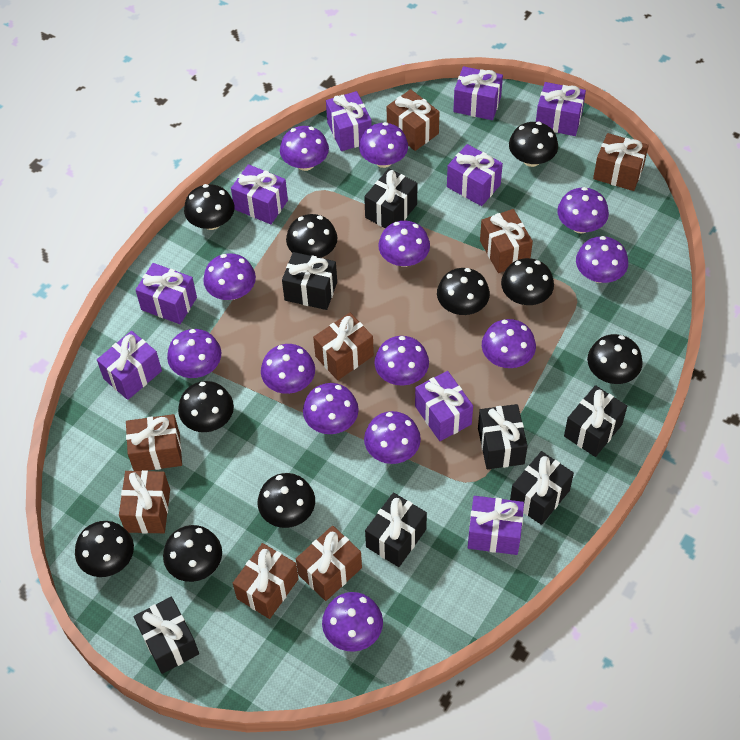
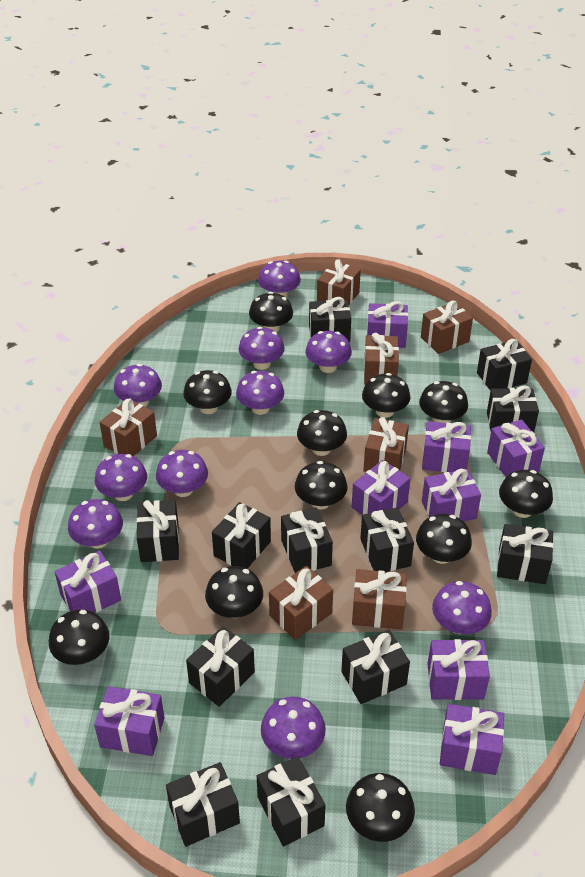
black gift: 7 -> 12
black mushroom: 10 -> 11
brown gift: 8 -> 7
purple mushroom: 13 -> 10

